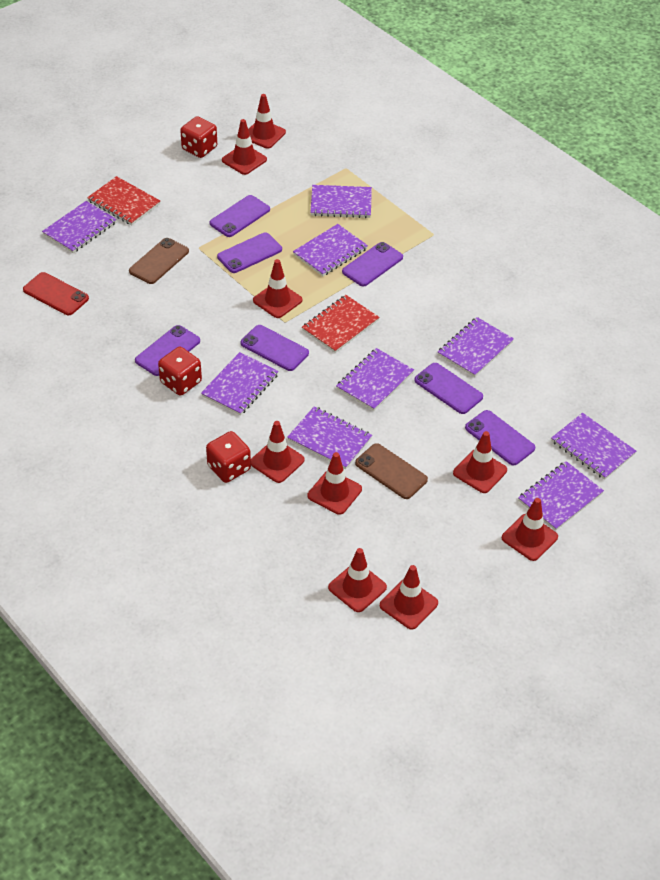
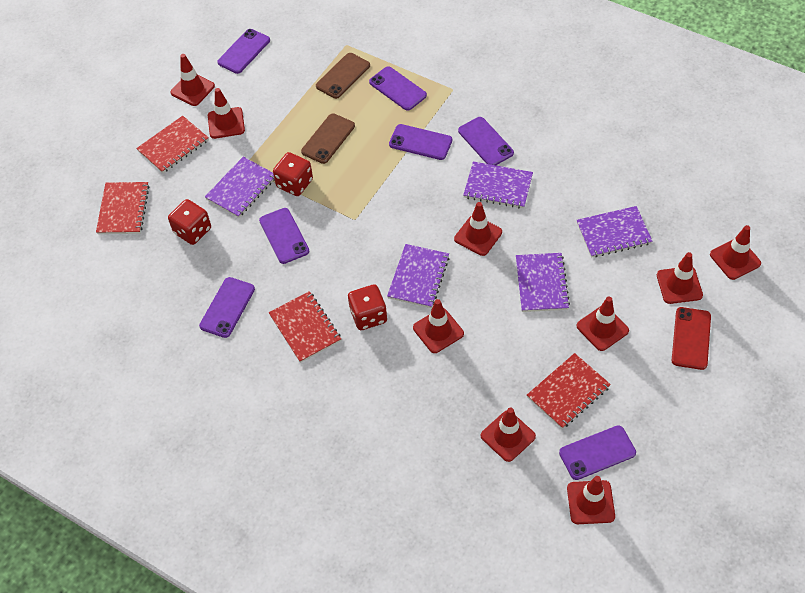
purple notebook: 9 -> 5
red notebook: 2 -> 4

